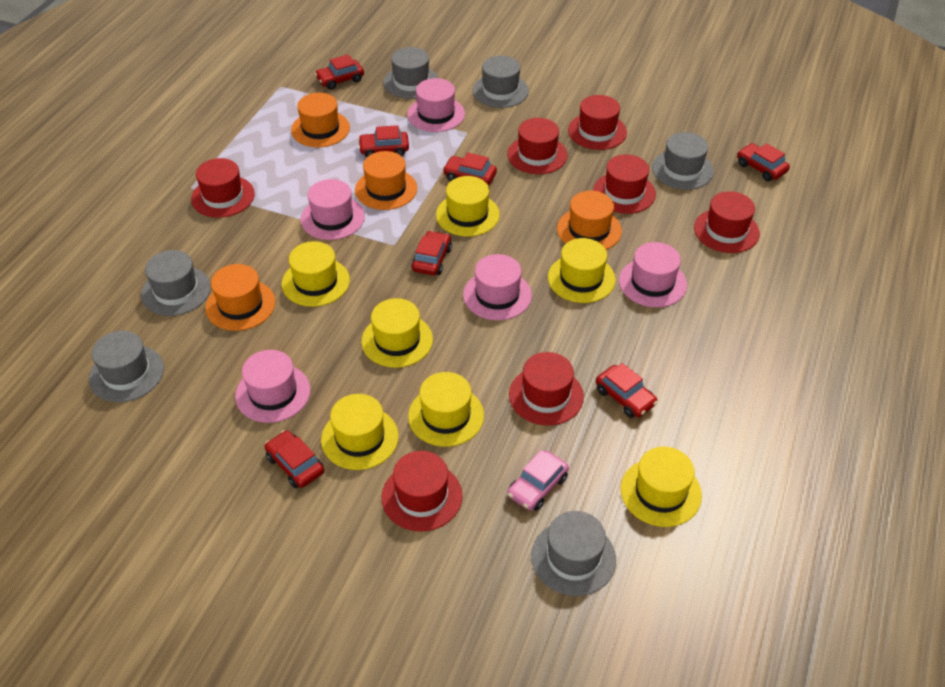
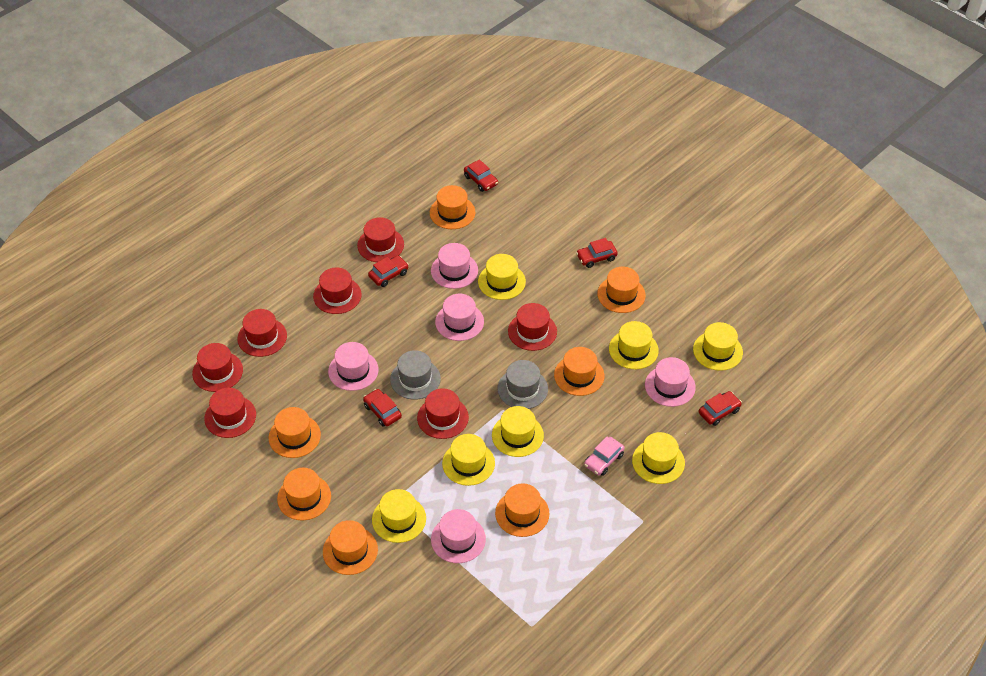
grey hat: 6 -> 2
orange hat: 4 -> 7
red car: 7 -> 5

